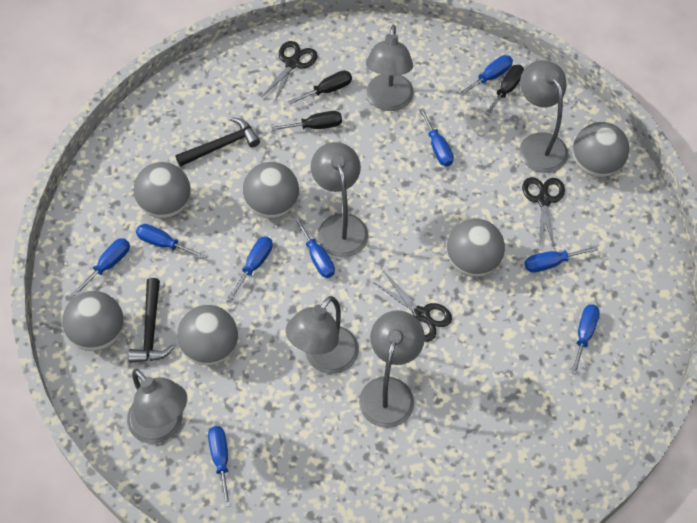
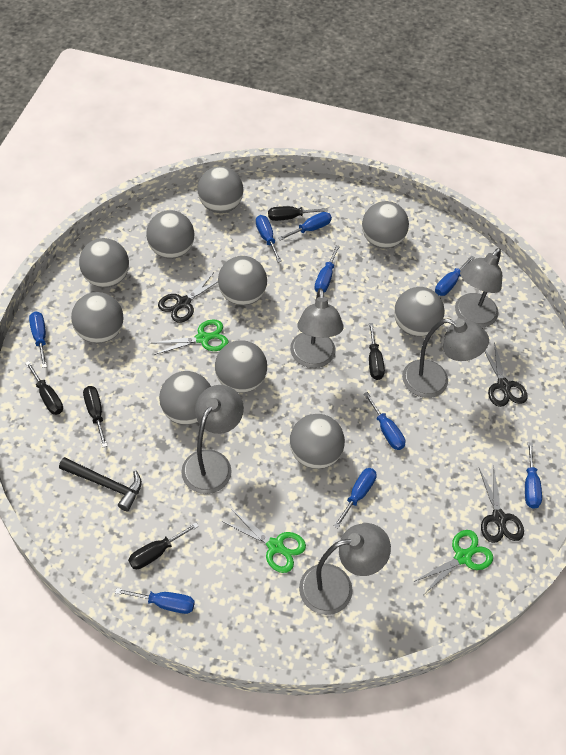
black hammer: 2 -> 1
black screwdriver: 3 -> 5
green scissors: 0 -> 3
grey ball: 6 -> 10
grey lamp: 6 -> 5

